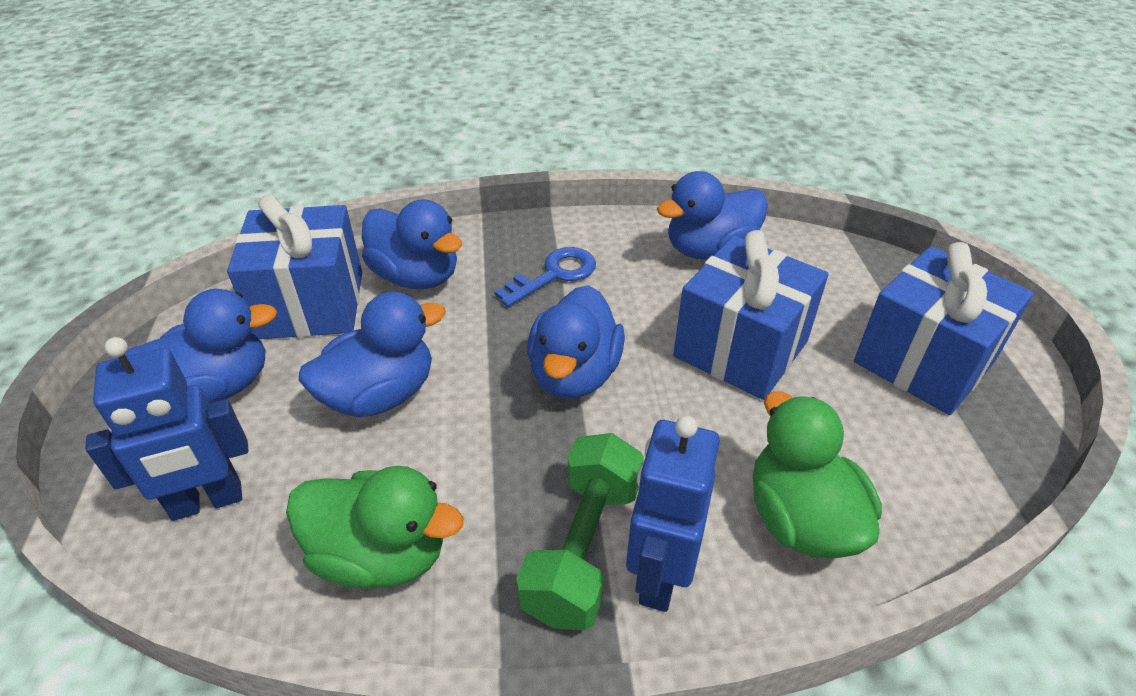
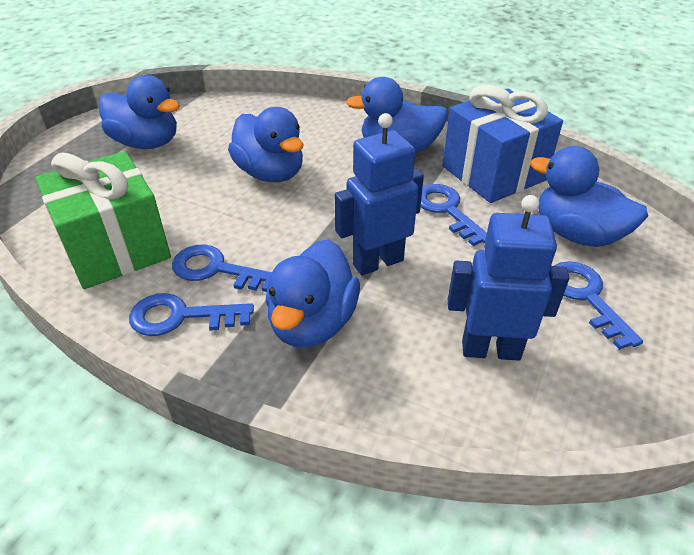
blue gift: 3 -> 1
blue key: 1 -> 4
green duck: 2 -> 0
green dumbbell: 1 -> 0
green gift: 0 -> 1

